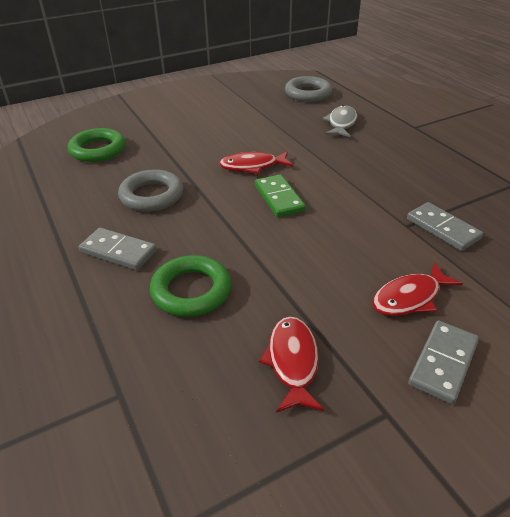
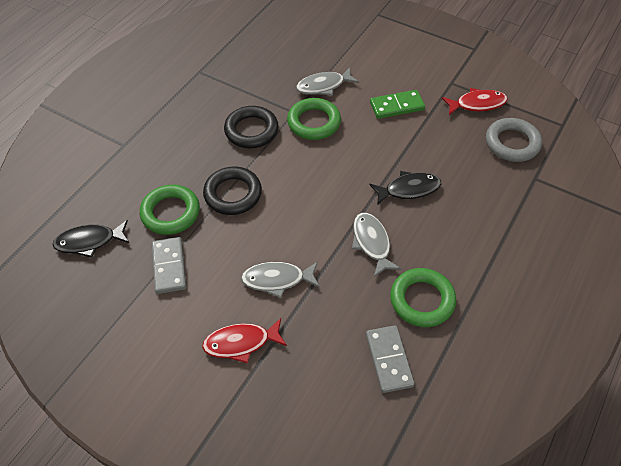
black fish: 0 -> 2
black ring: 0 -> 2
green ring: 2 -> 3
grey domino: 3 -> 2
grey fish: 1 -> 3
grey ring: 2 -> 1
red fish: 3 -> 2

